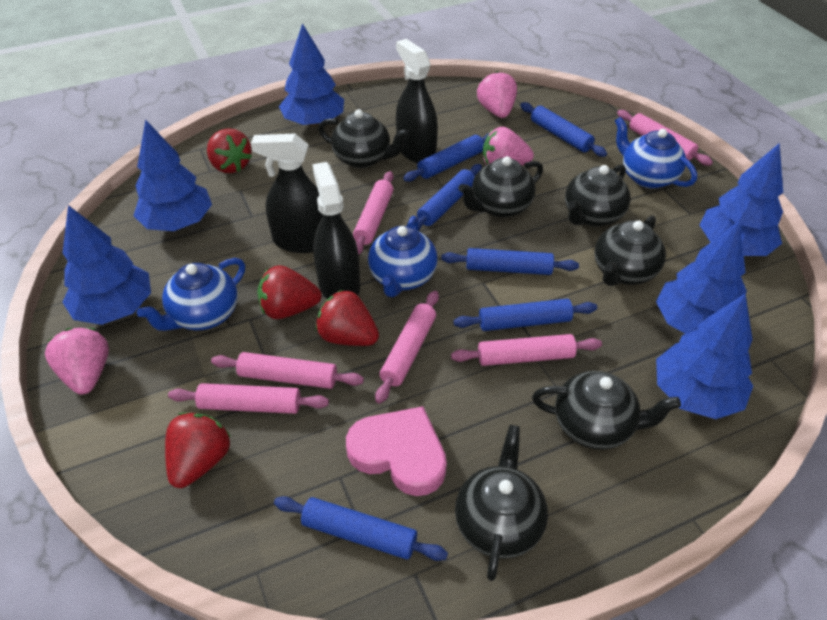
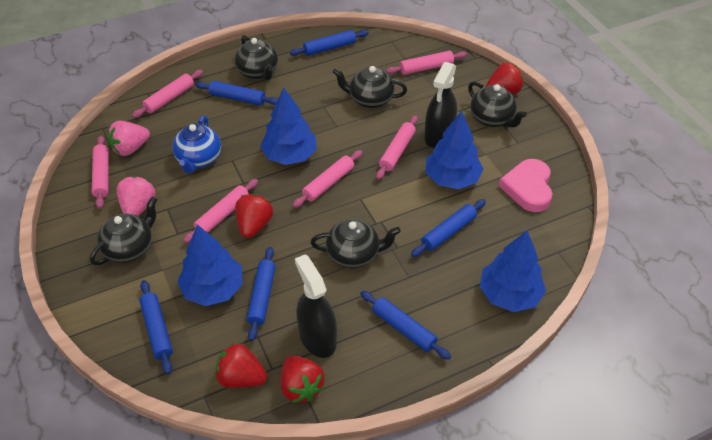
black spray bottle: 3 -> 2
black teapot: 6 -> 5
blue teapot: 3 -> 1
blue tree: 6 -> 4
pink strawberry: 3 -> 2

